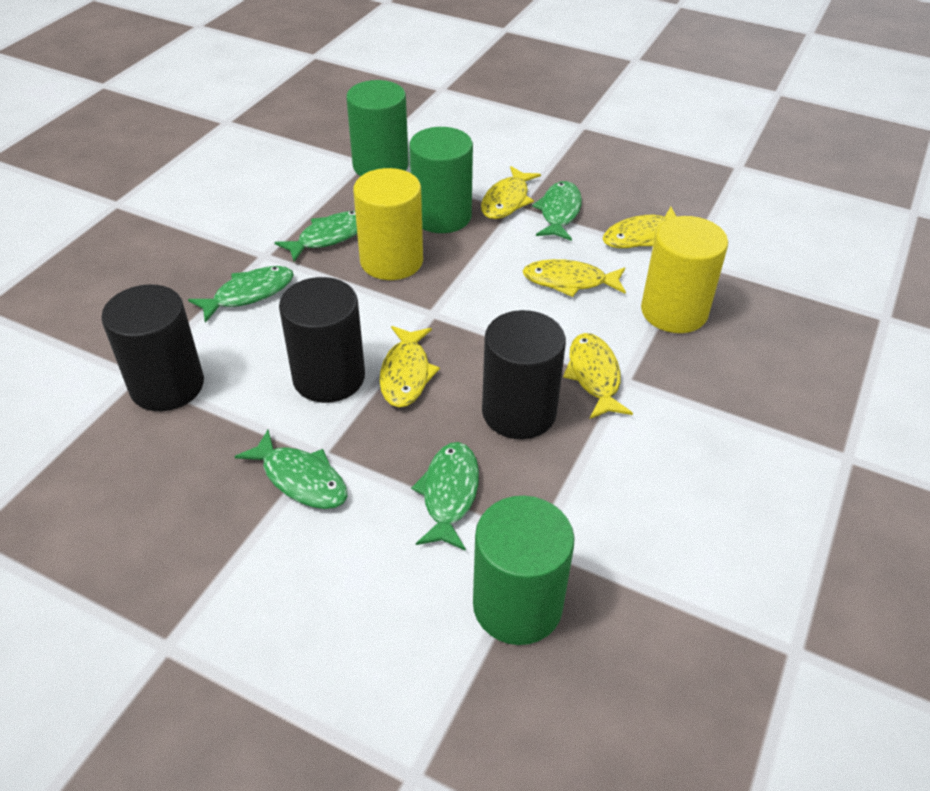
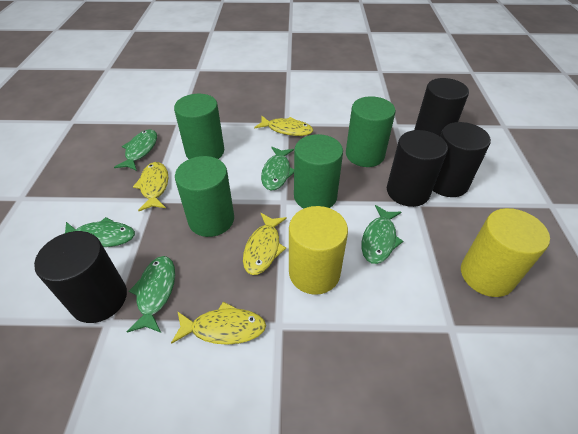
black cylinder: 3 -> 4
green cylinder: 3 -> 4
yellow fish: 5 -> 4

